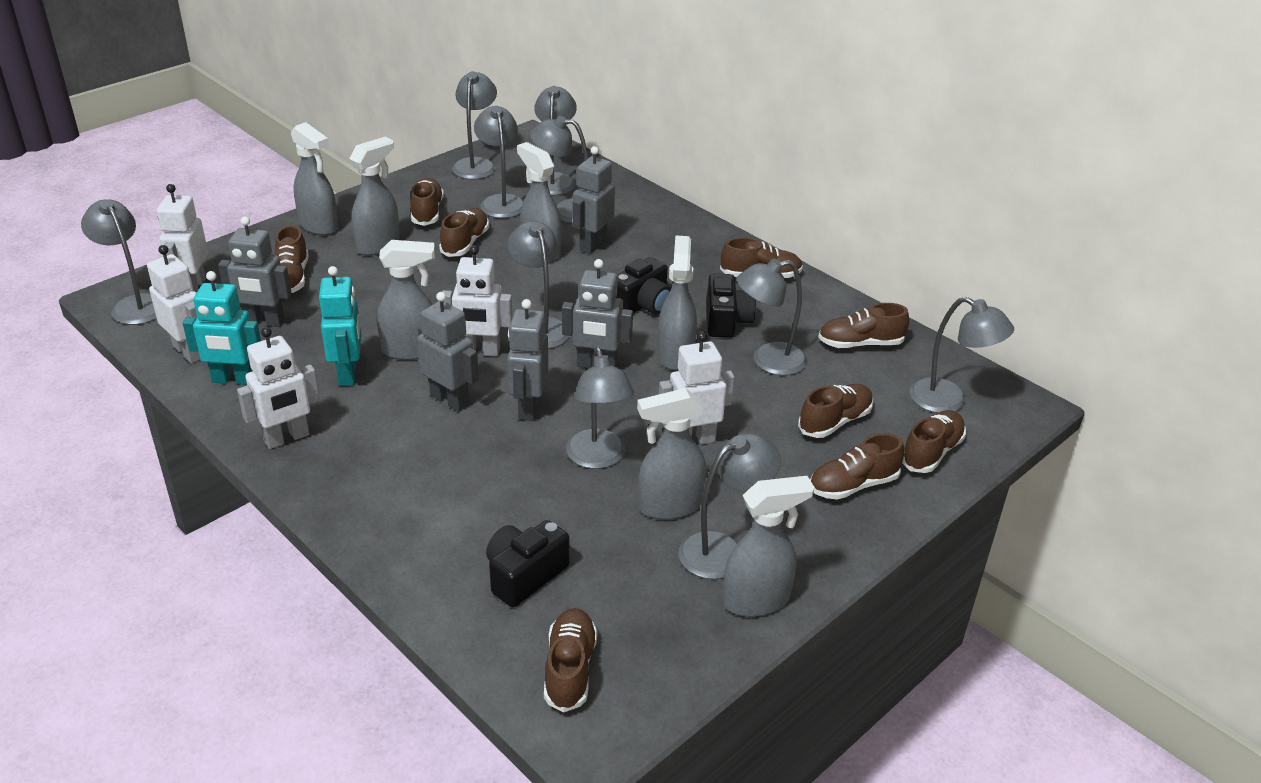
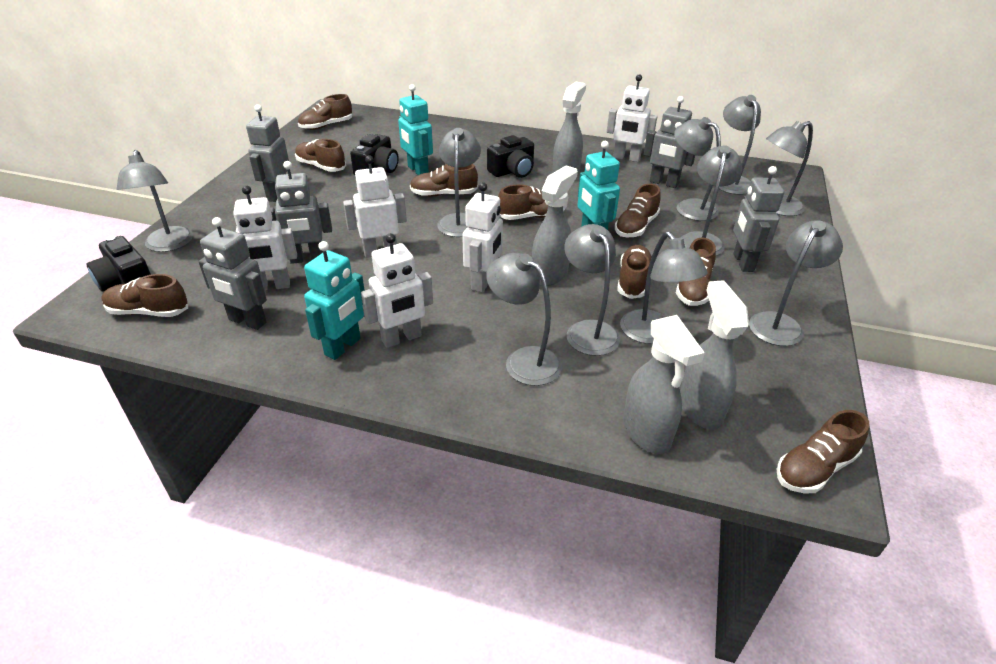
grey spray bottle: 7 -> 4
turquoise robot: 2 -> 3

